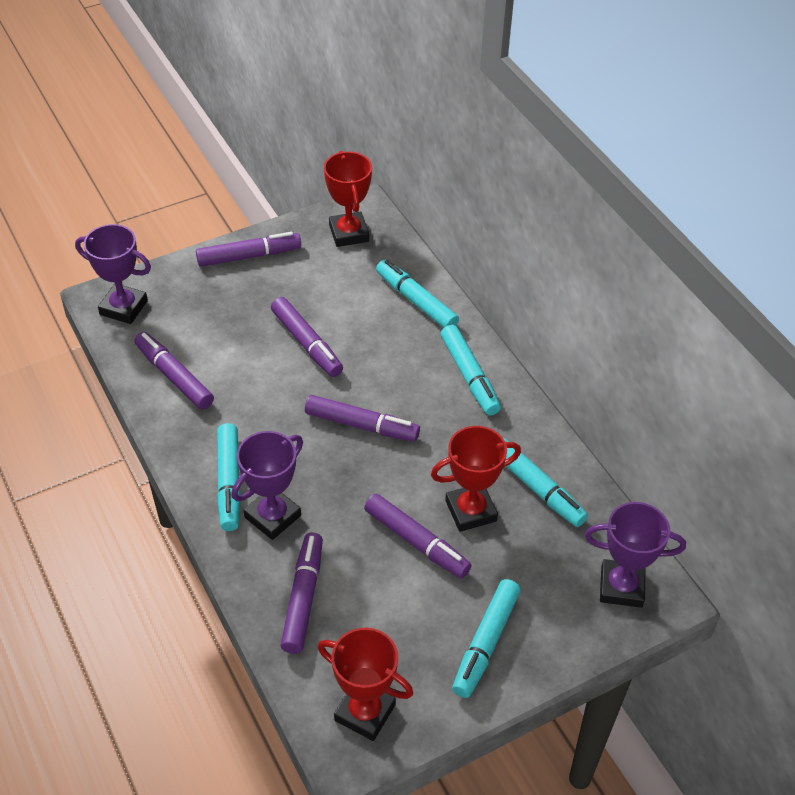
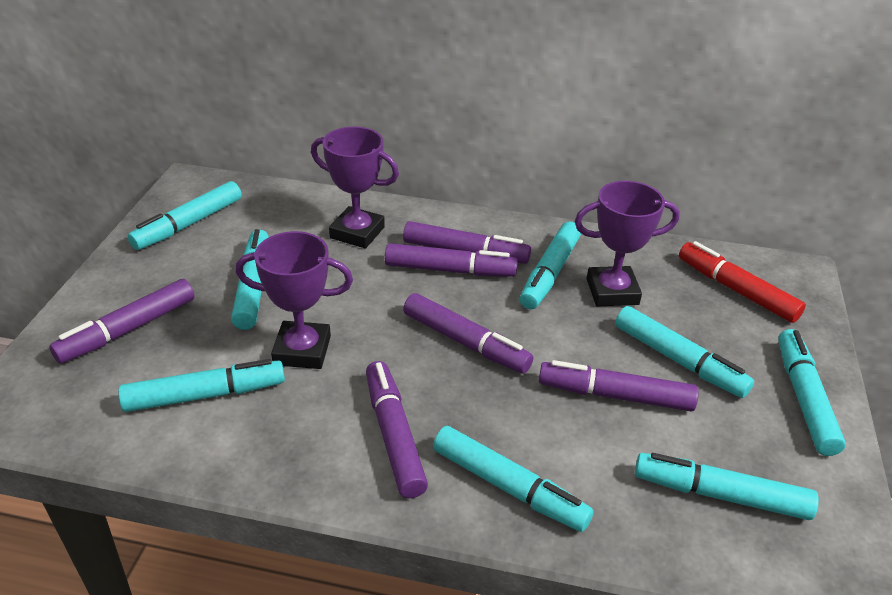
red marker: 0 -> 1
red trophy: 3 -> 0
turquoise marker: 5 -> 8

